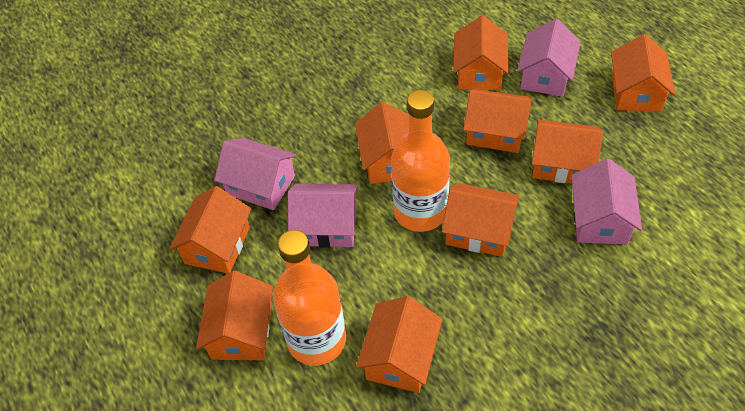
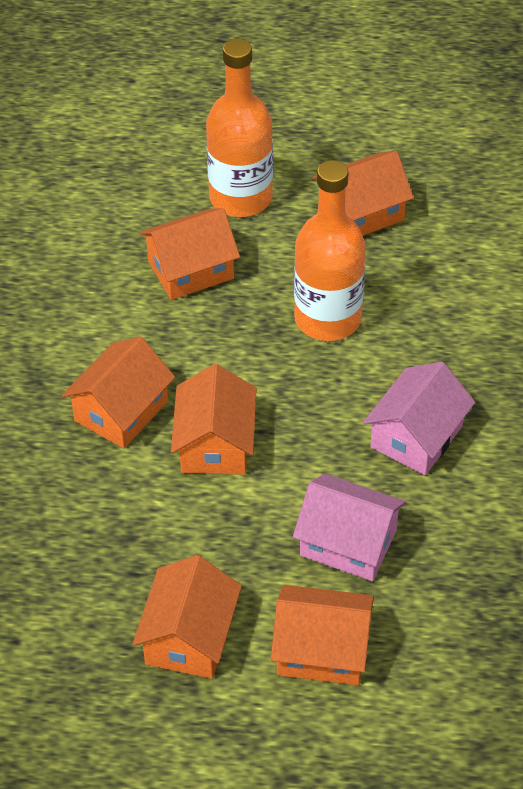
orange house: 9 -> 6
pink house: 4 -> 2

